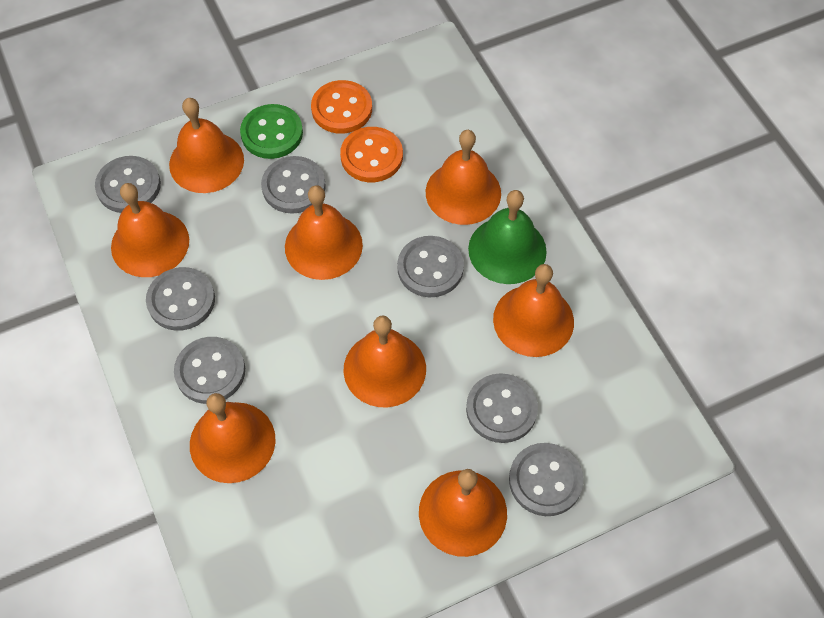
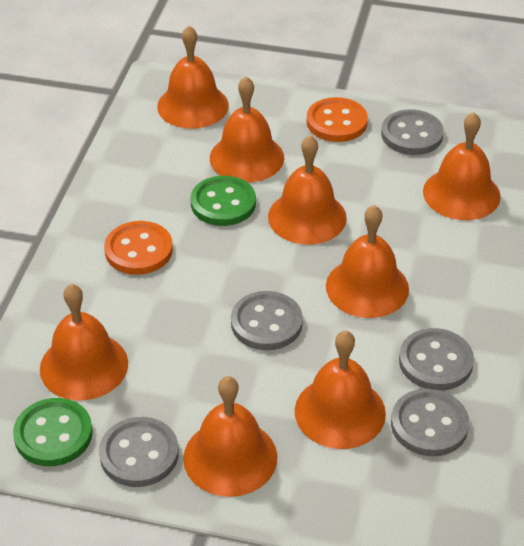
green bell: 1 -> 0
green button: 1 -> 2
grey button: 7 -> 5

